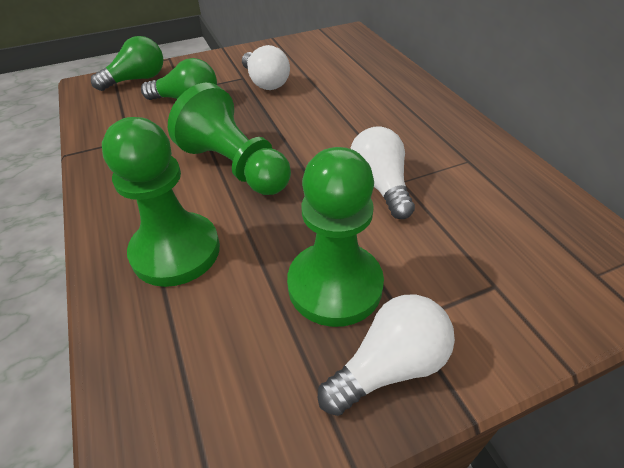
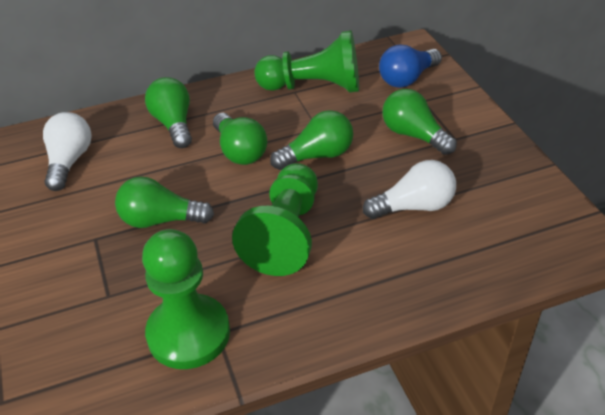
blue light bulb: 0 -> 1
green light bulb: 2 -> 5
white light bulb: 3 -> 2

